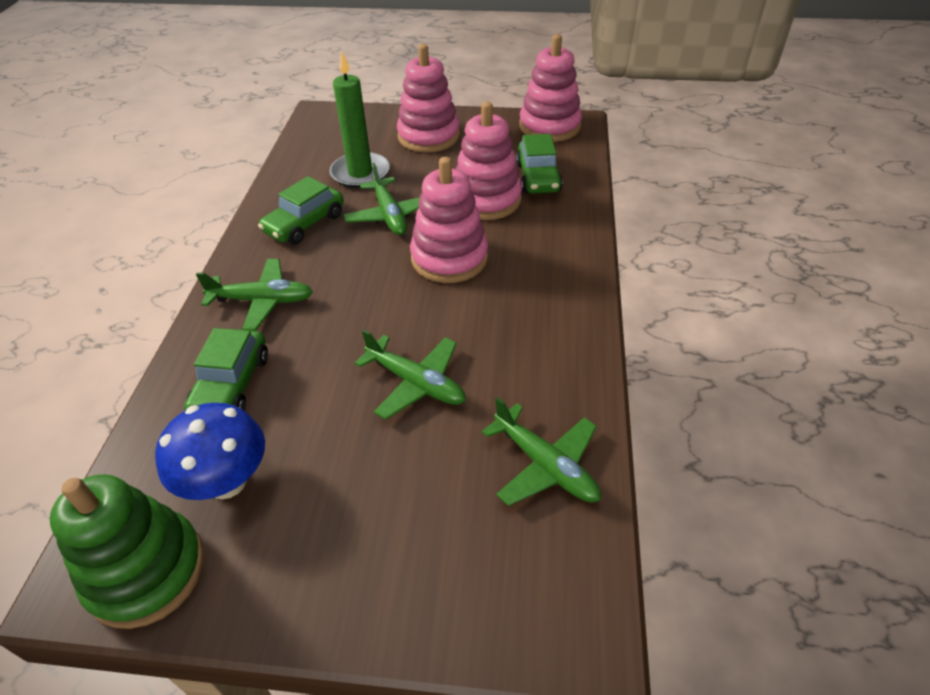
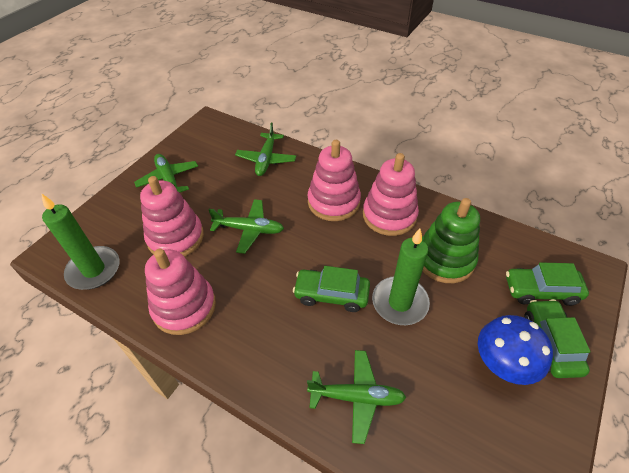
green candle: 1 -> 2

